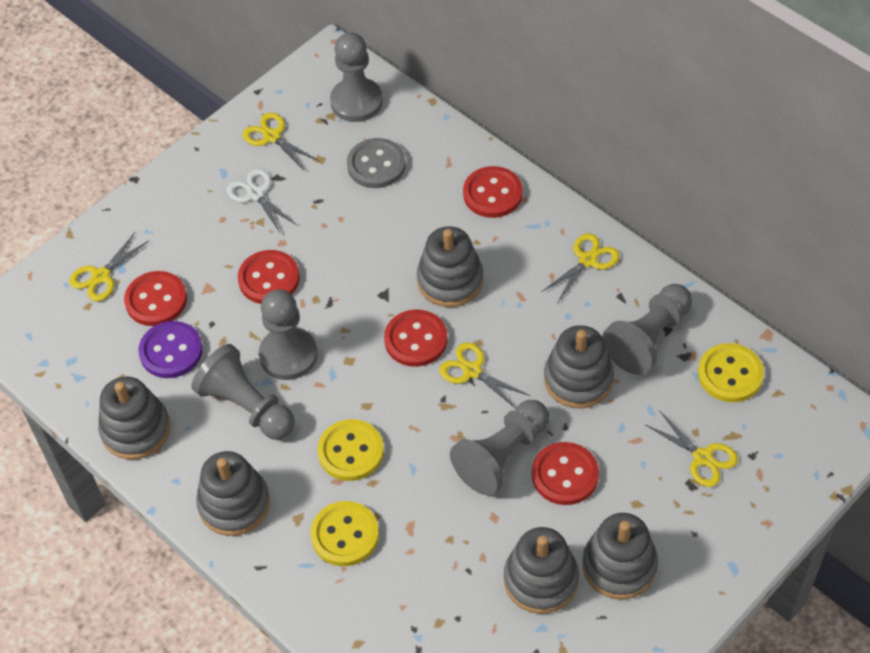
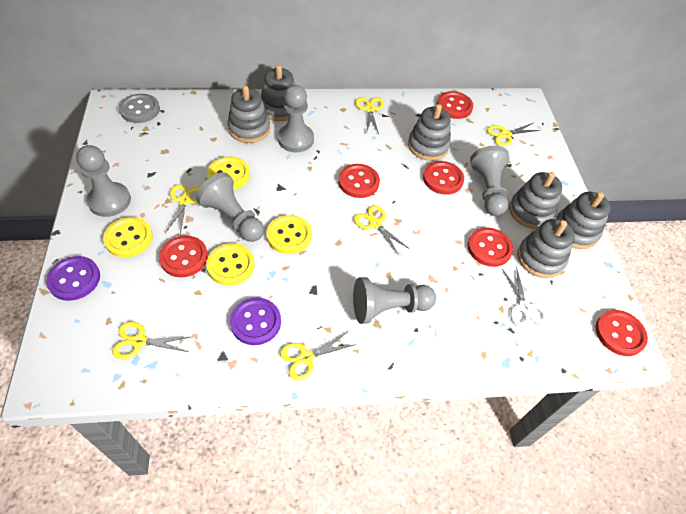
purple button: 1 -> 2
red button: 5 -> 6
yellow button: 3 -> 4
yellow scissors: 5 -> 6

